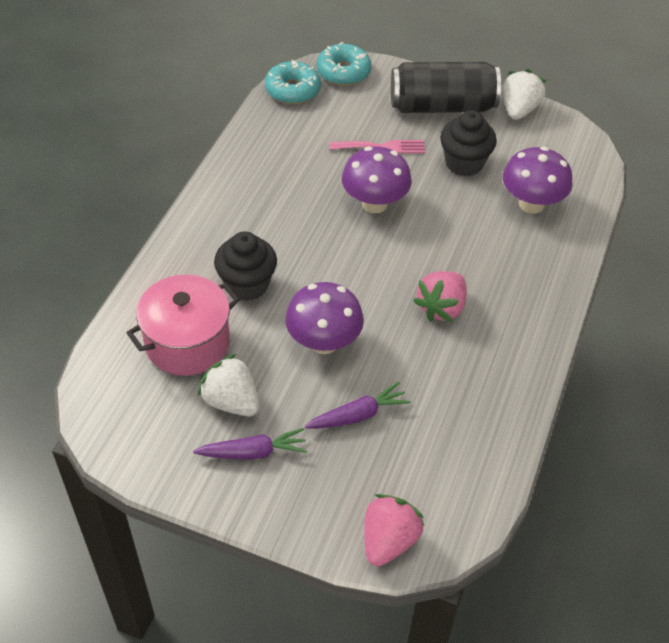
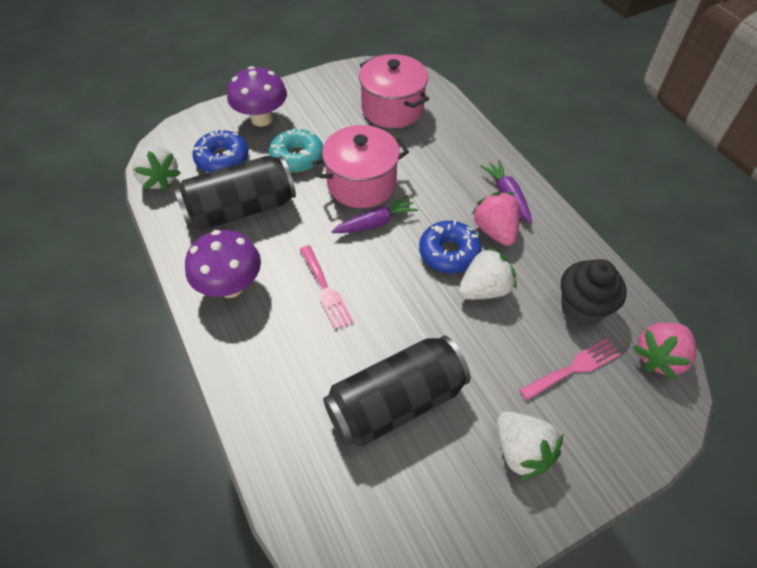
black can: 1 -> 2
black cupcake: 2 -> 1
blue donut: 0 -> 2
pink fork: 1 -> 2
pink pot: 1 -> 2
purple mushroom: 3 -> 2
turquoise donut: 2 -> 1
white strawberry: 2 -> 3

